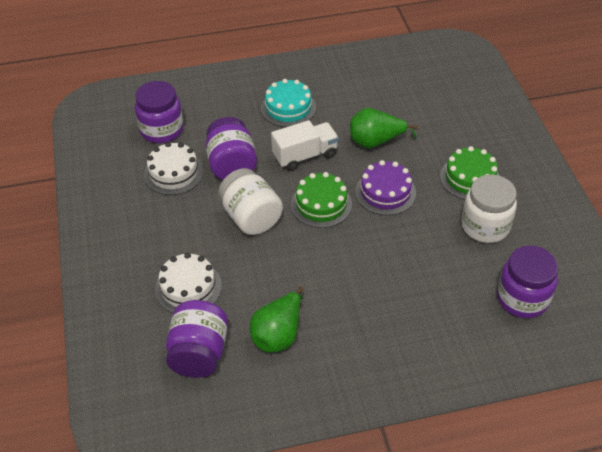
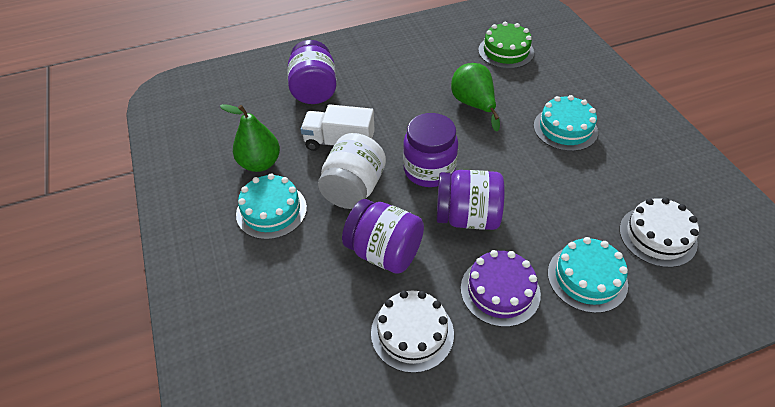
green cake: 2 -> 1
turquoise cake: 1 -> 3
white jar: 2 -> 1

